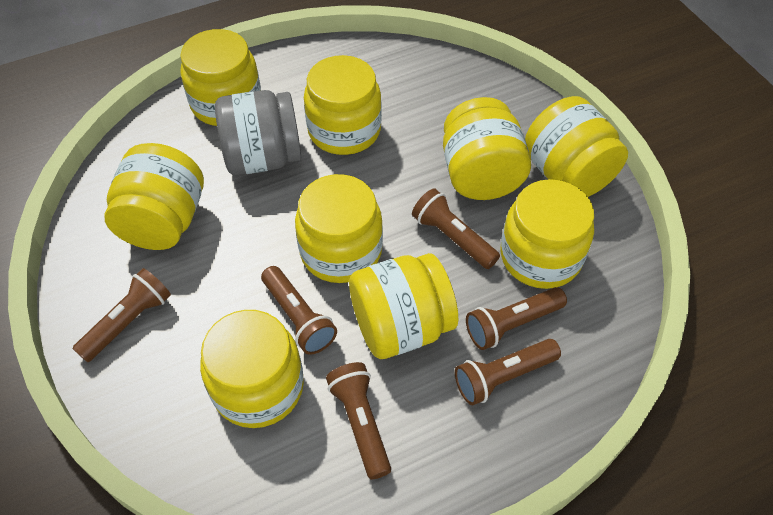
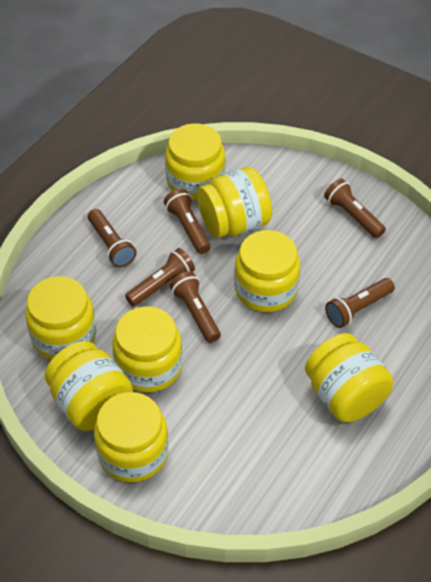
grey jar: 1 -> 0
yellow jar: 9 -> 8

